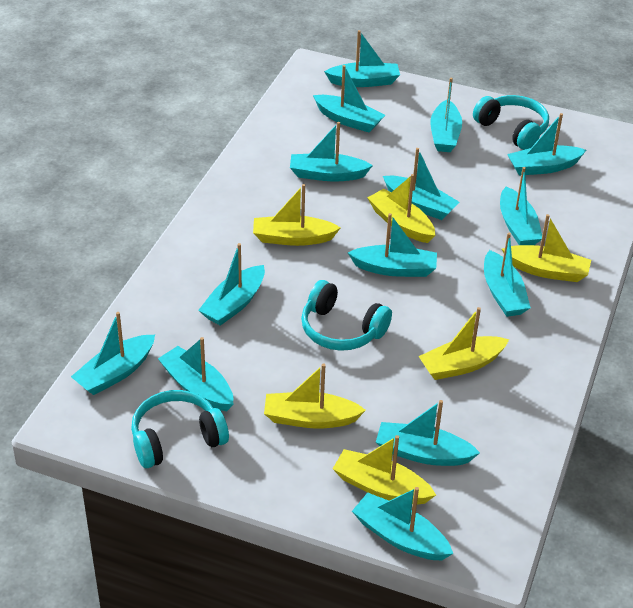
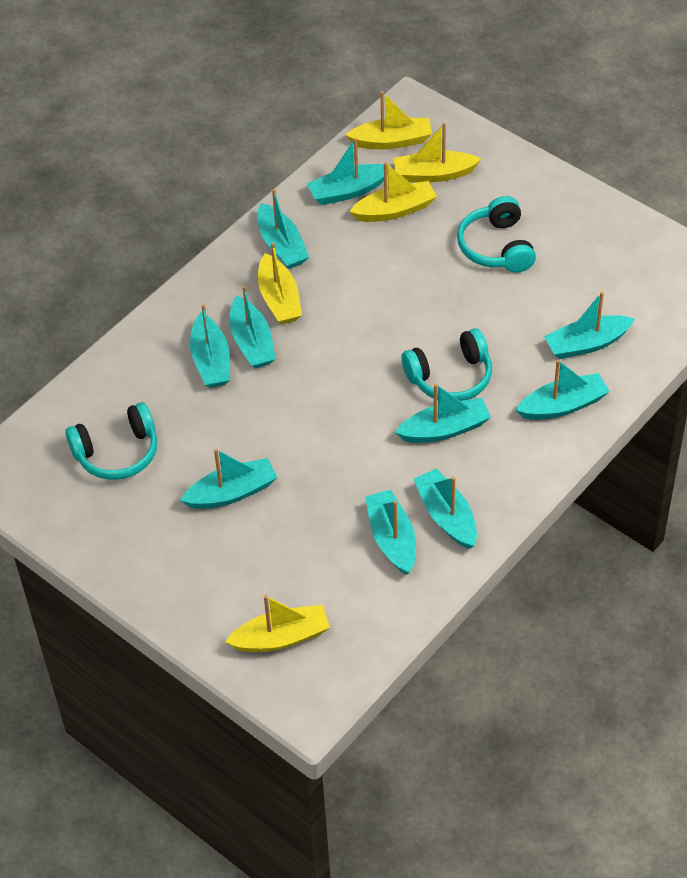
turquoise boat: 14 -> 10
yellow boat: 6 -> 5

